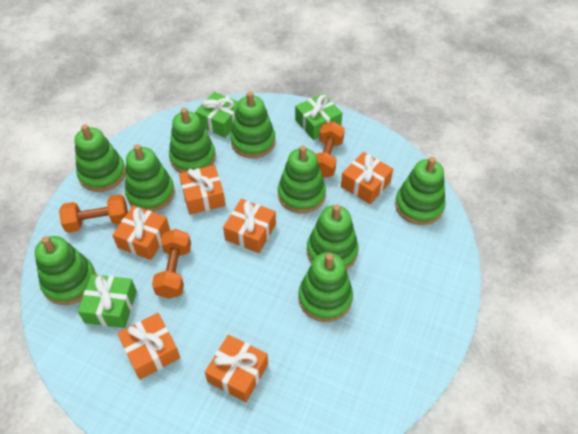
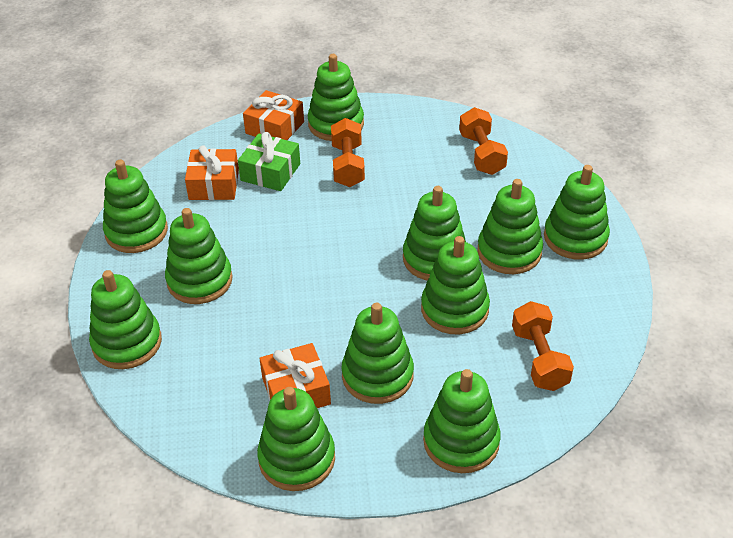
green gift: 3 -> 1
green stacking toy: 9 -> 11
orange gift: 6 -> 3

